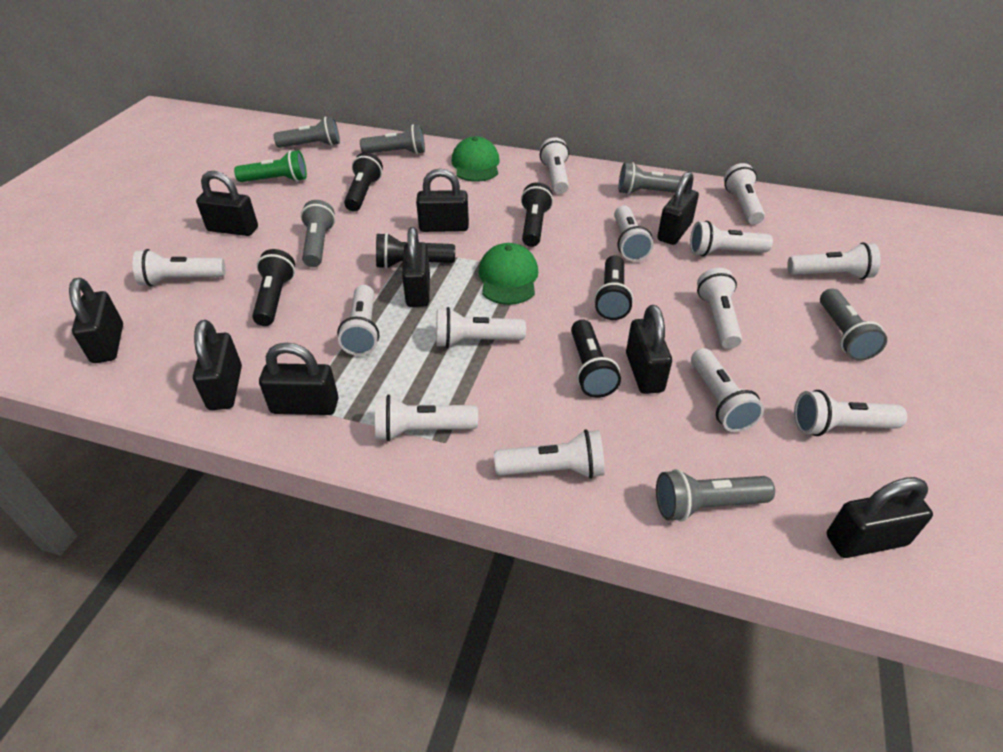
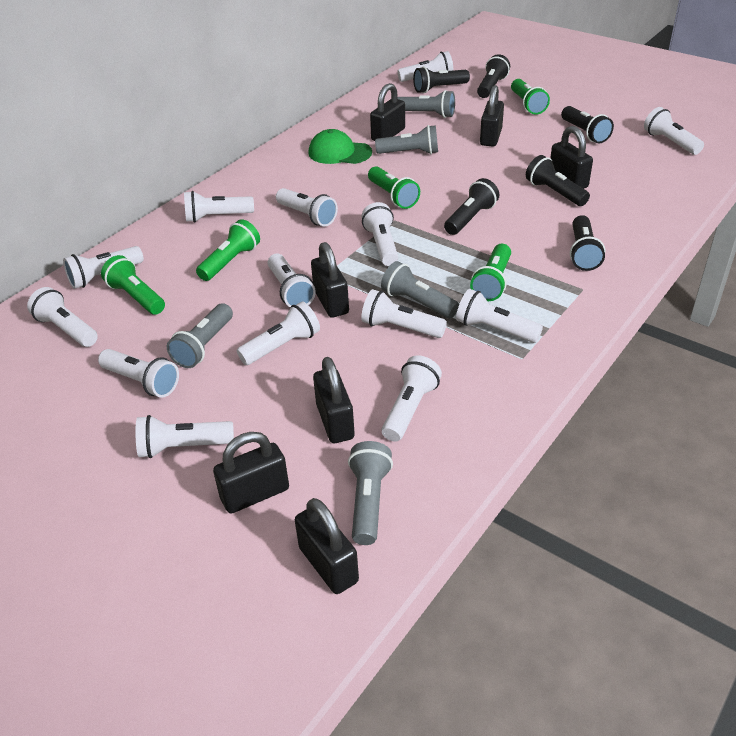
black padlock: 9 -> 7
green cap: 2 -> 1
green flashlight: 1 -> 5
grey flashlight: 6 -> 5
white flashlight: 13 -> 14

